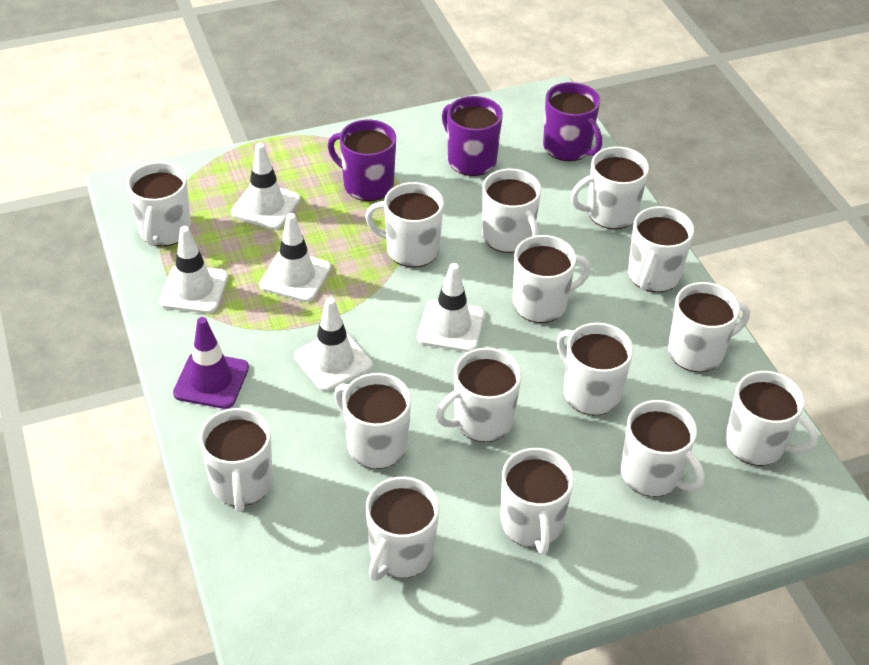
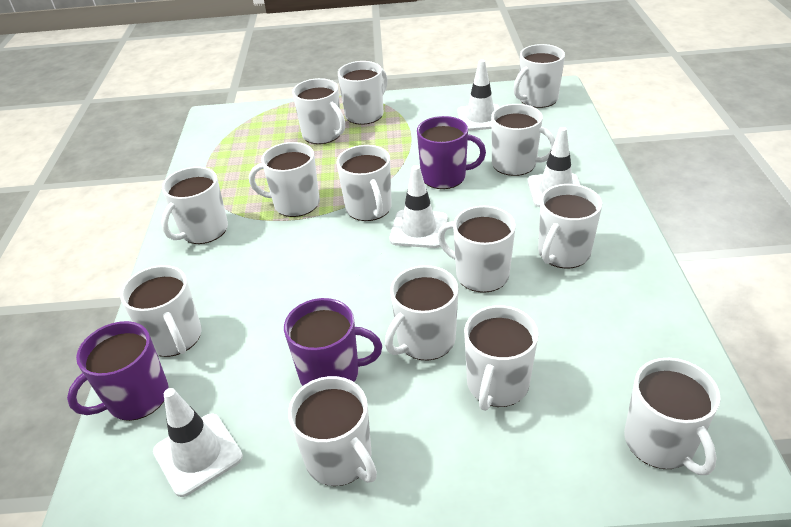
purple traffic cone: 1 -> 0
white mug: 15 -> 14
white traffic cone: 5 -> 4

